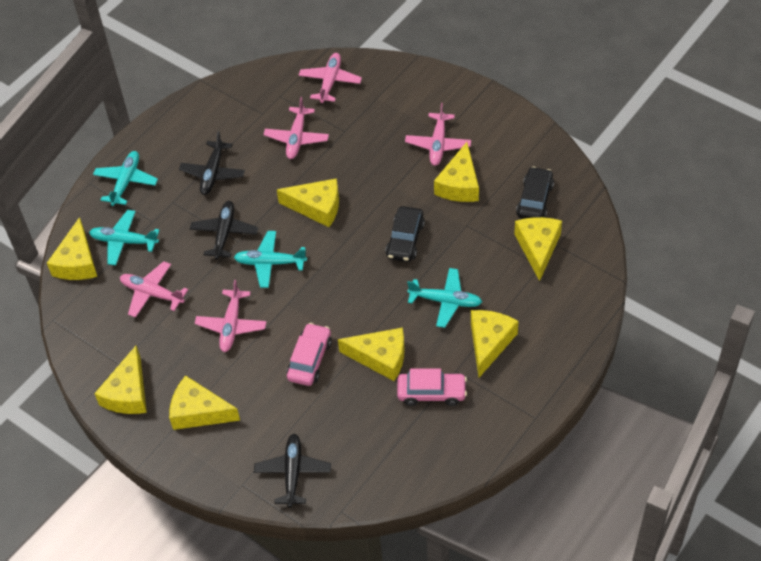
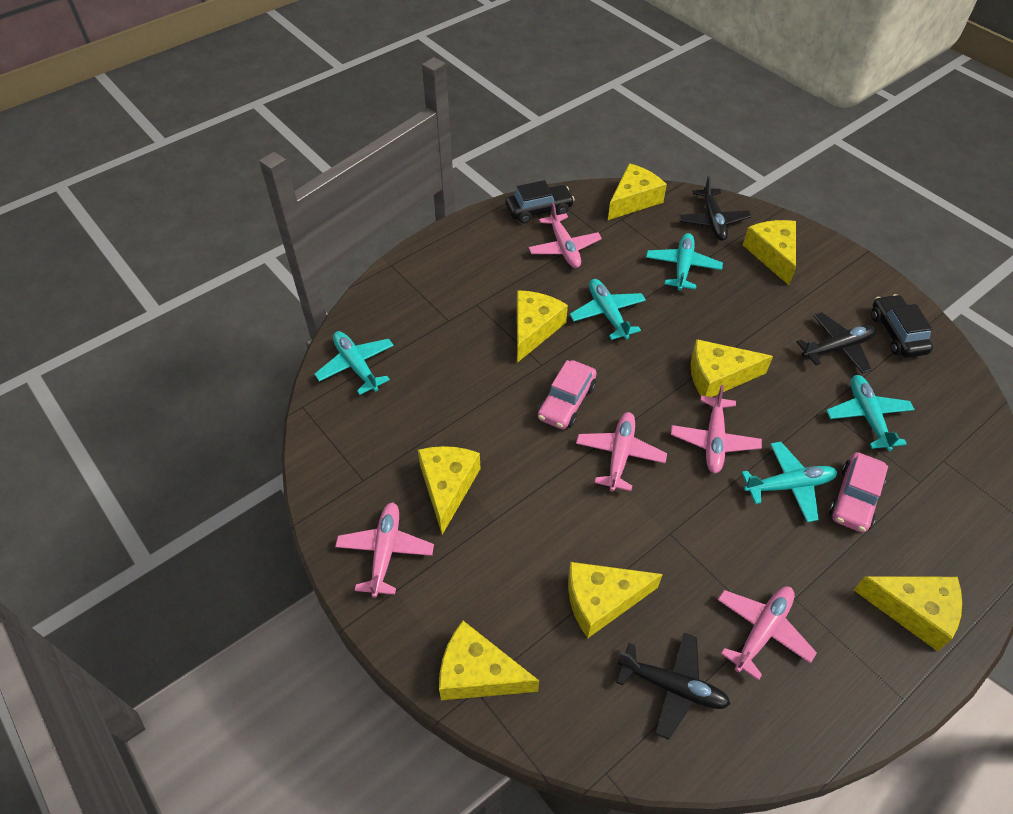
turquoise plane: 4 -> 5

